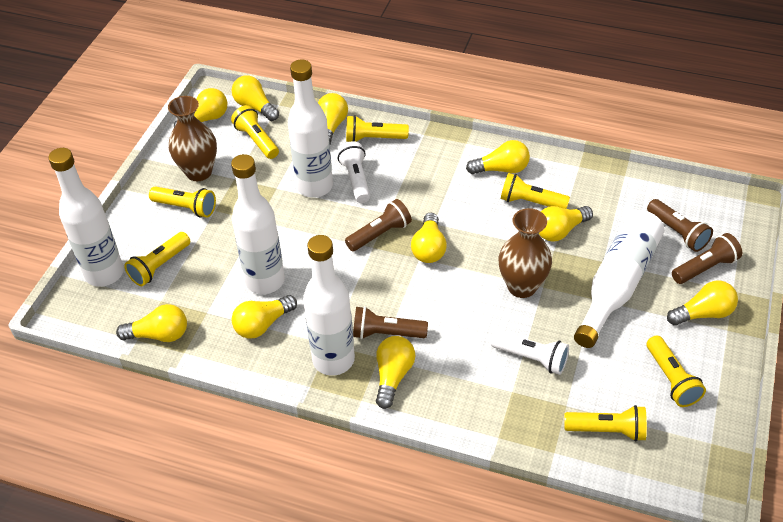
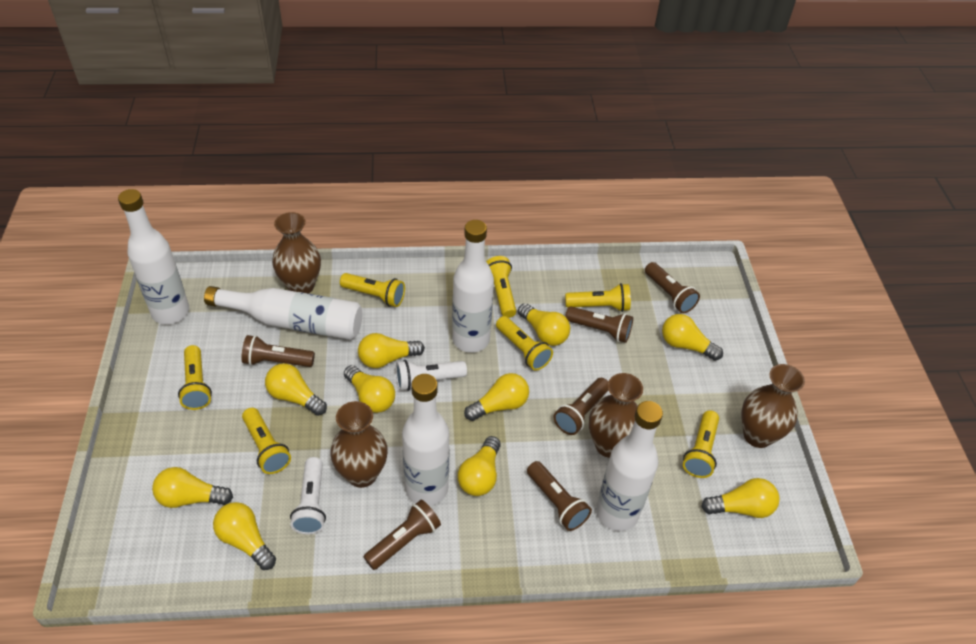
brown flashlight: 4 -> 6
brown vase: 2 -> 4

